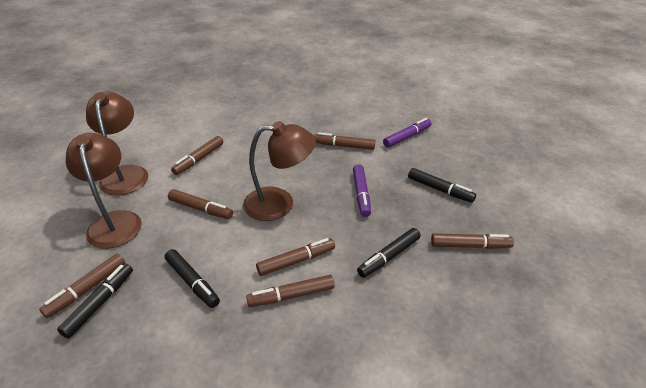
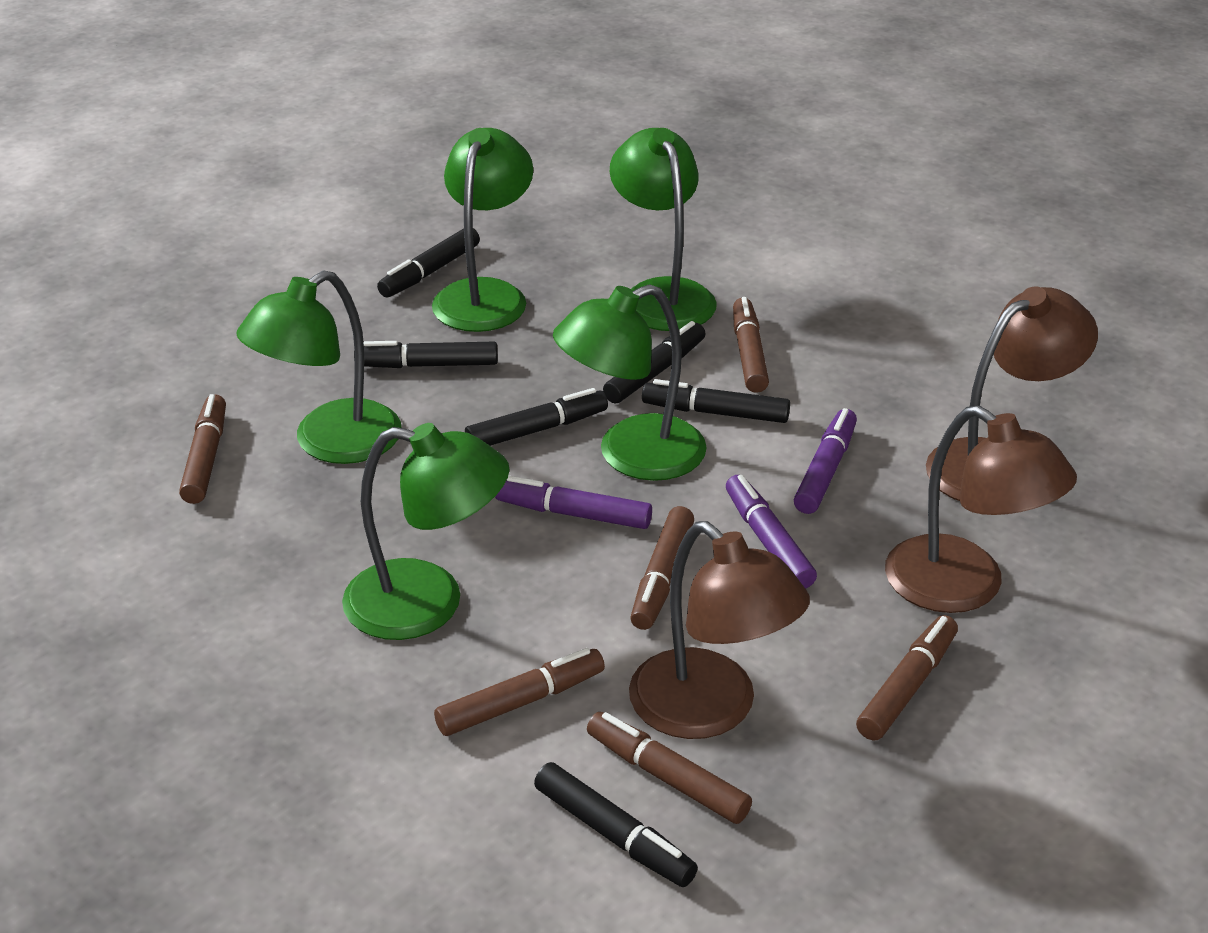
black marker: 4 -> 6
brown marker: 7 -> 6
green lamp: 0 -> 5
purple marker: 2 -> 3

